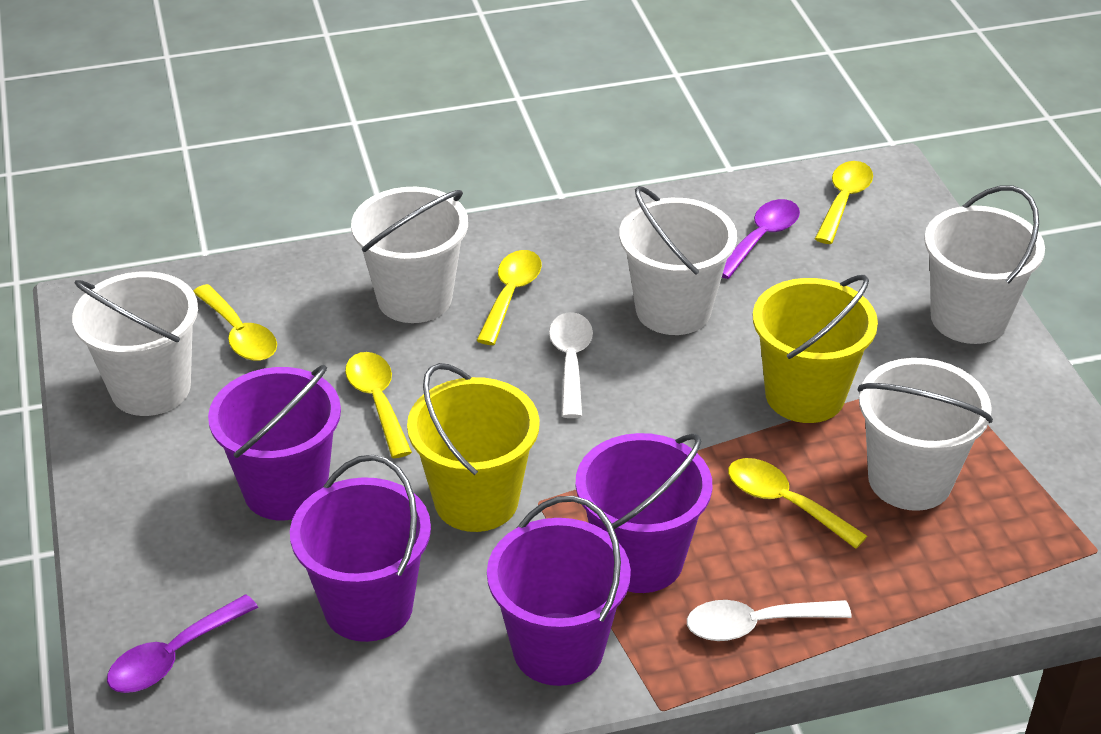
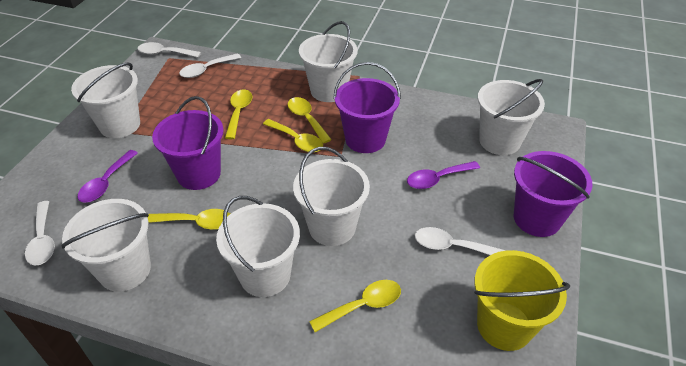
purple bucket: 4 -> 3
white bucket: 5 -> 6
white spoon: 2 -> 4
yellow bucket: 2 -> 1

